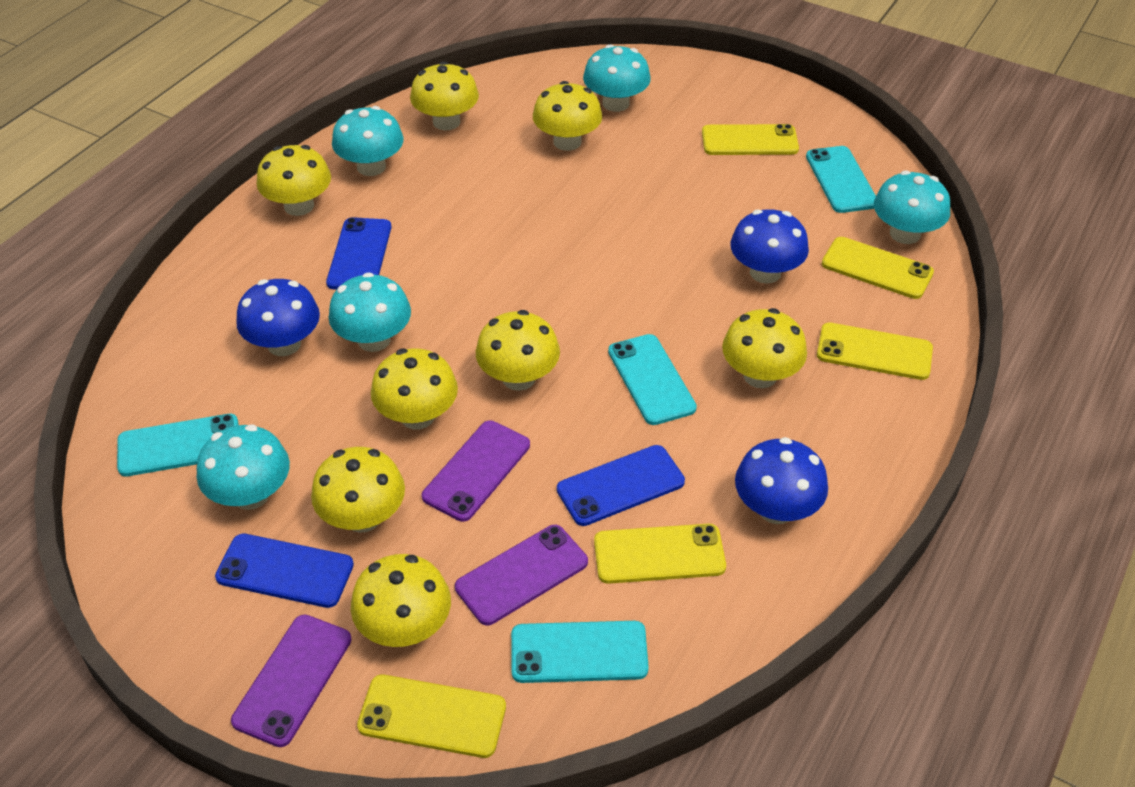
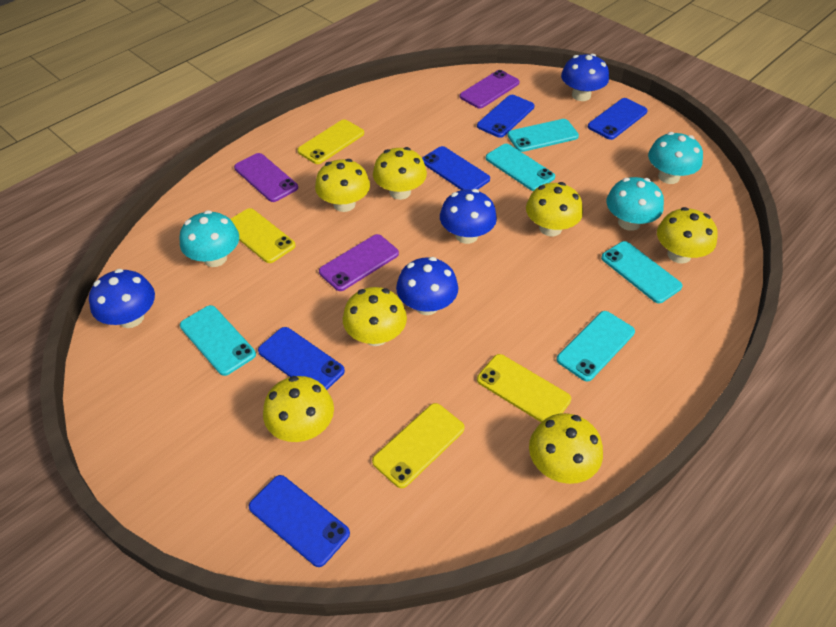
blue mushroom: 3 -> 4
blue phone: 3 -> 5
turquoise mushroom: 5 -> 3
turquoise phone: 4 -> 5
yellow mushroom: 8 -> 7
yellow phone: 5 -> 4

